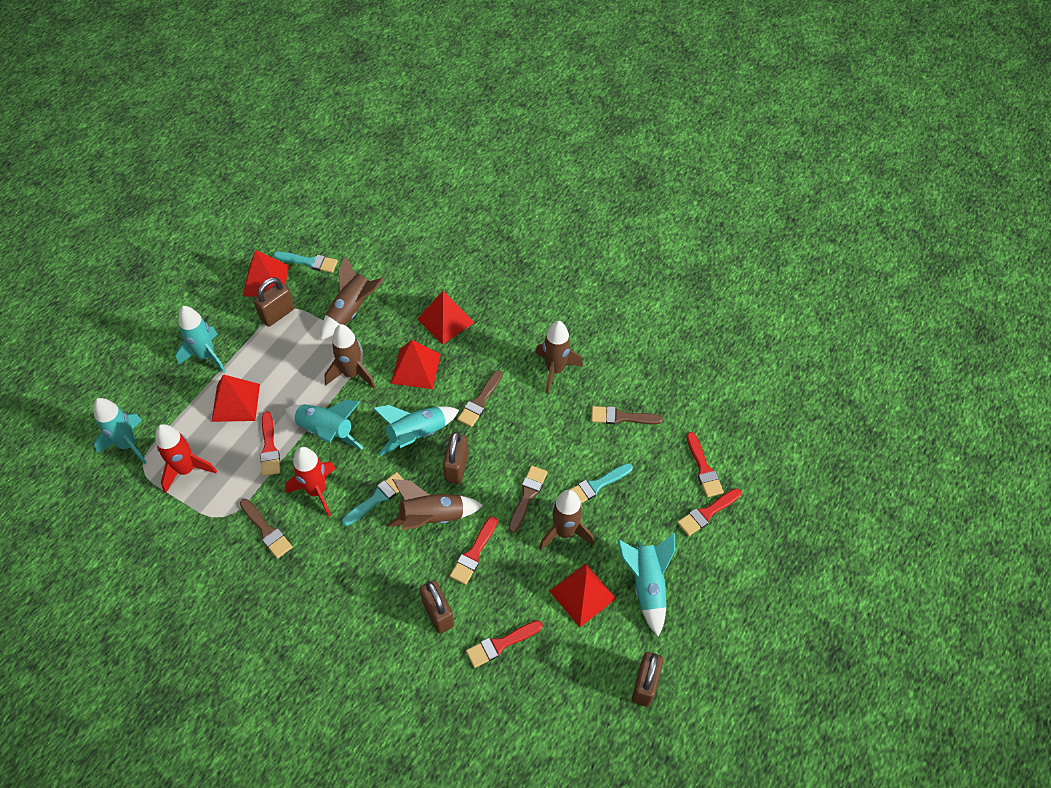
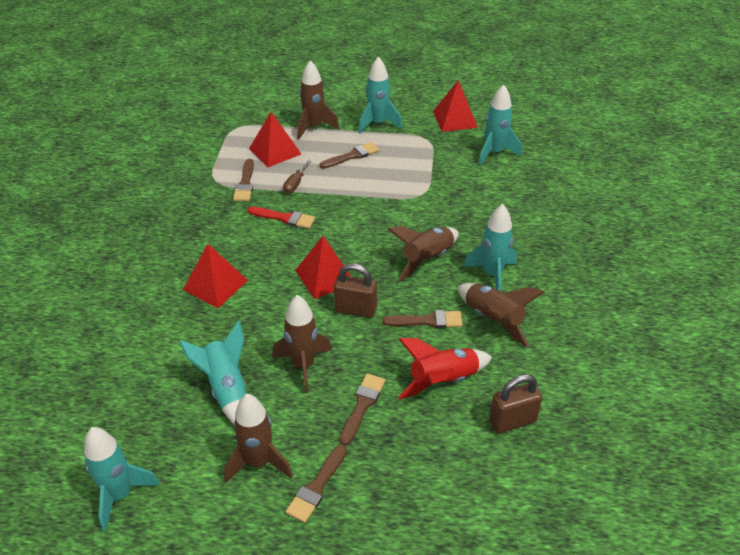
brown brush: 4 -> 5
brown padlock: 4 -> 2
brown screwdriver: 0 -> 1
red brush: 5 -> 1
red pyramid: 5 -> 4
red rocket: 2 -> 1
turquoise brush: 3 -> 0

